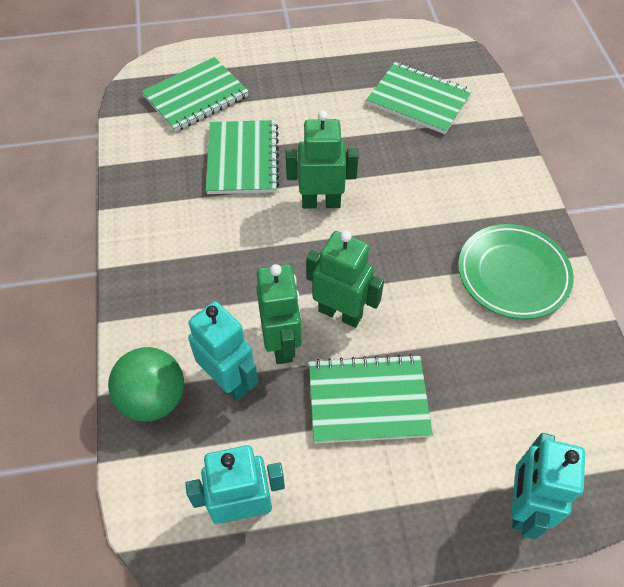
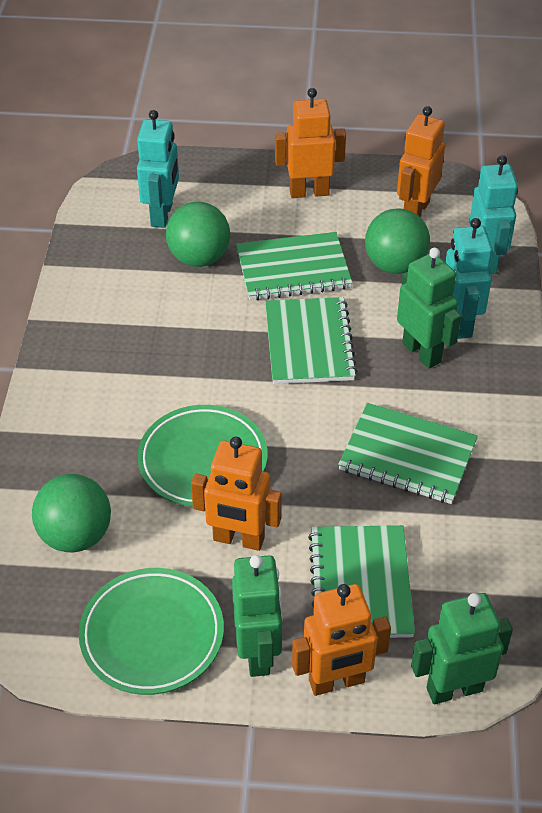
green ball: 1 -> 3
green plate: 1 -> 2
orange robot: 0 -> 4

